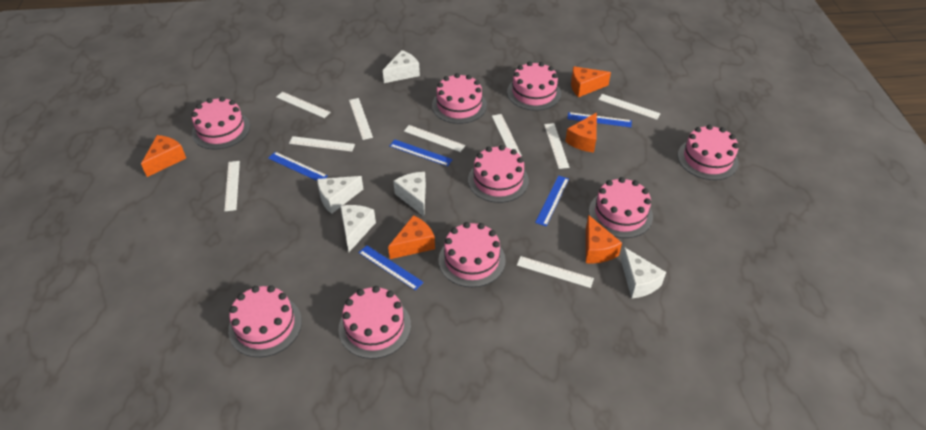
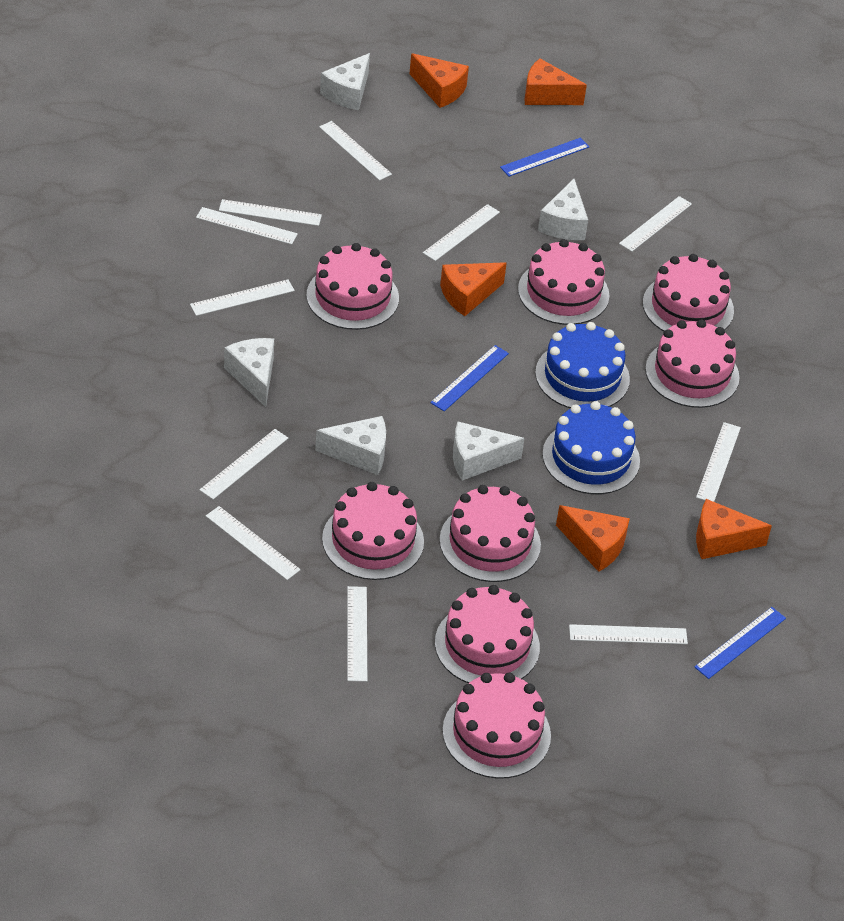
blue cake: 0 -> 2
blue ruler: 5 -> 3
pink cake: 9 -> 8
white ruler: 9 -> 11

